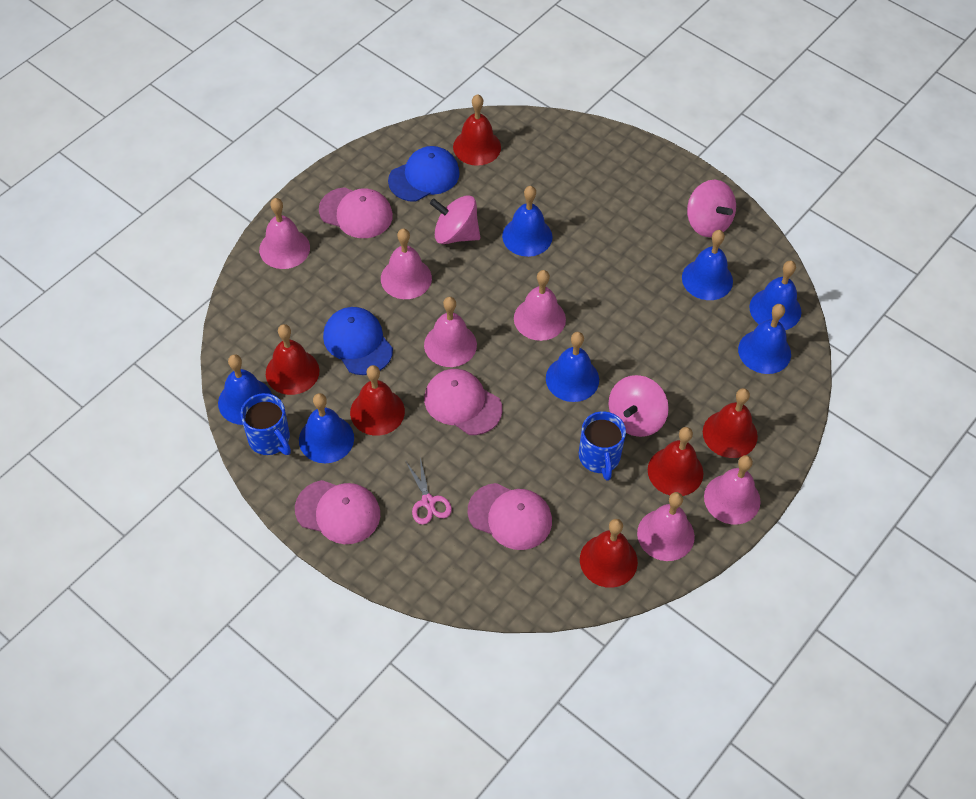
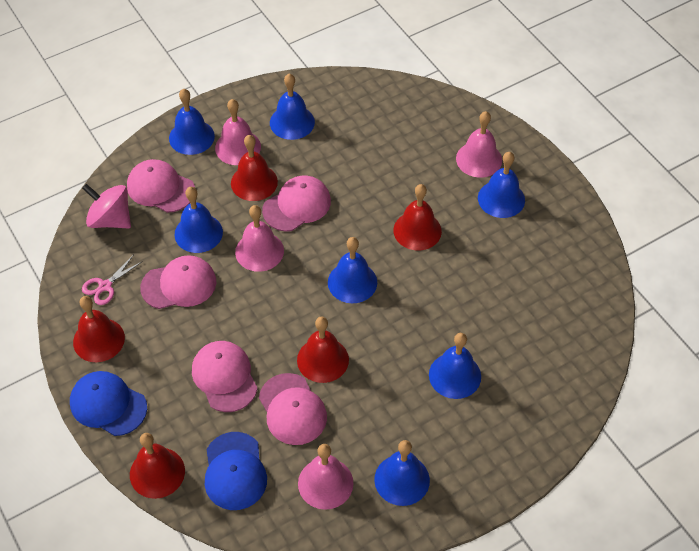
blue mug: 2 -> 0
pink bell: 6 -> 4
pink cap: 4 -> 5
pink spinning top: 3 -> 1
red bell: 6 -> 5

